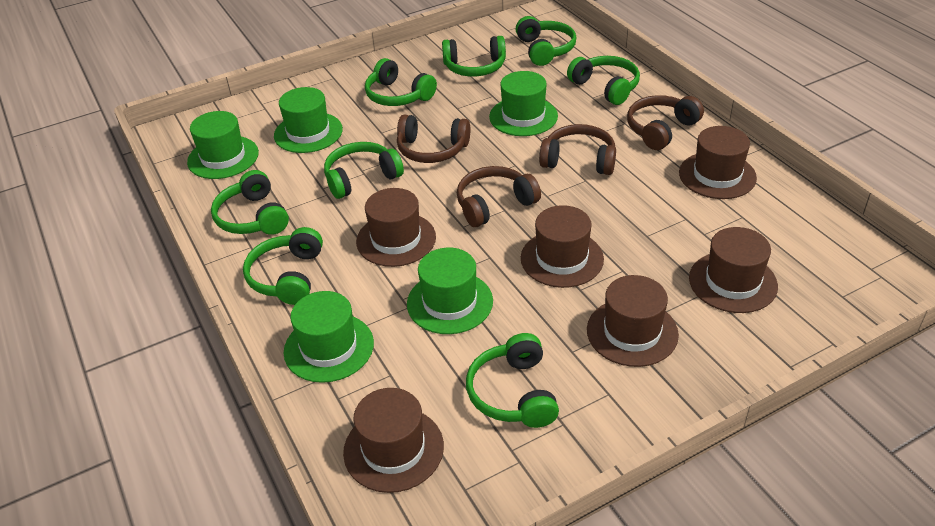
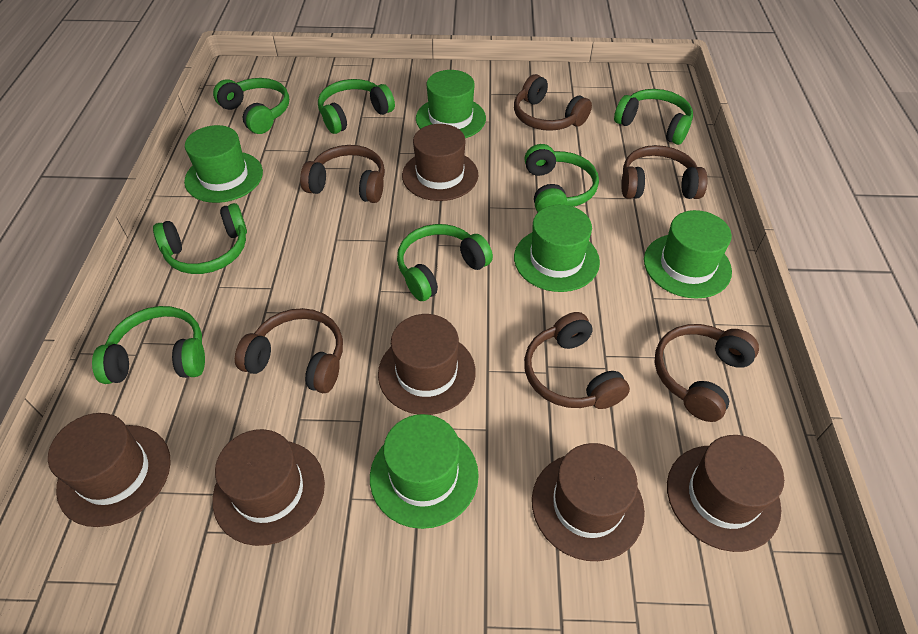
brown headphones: 4 -> 6
green headphones: 8 -> 7

